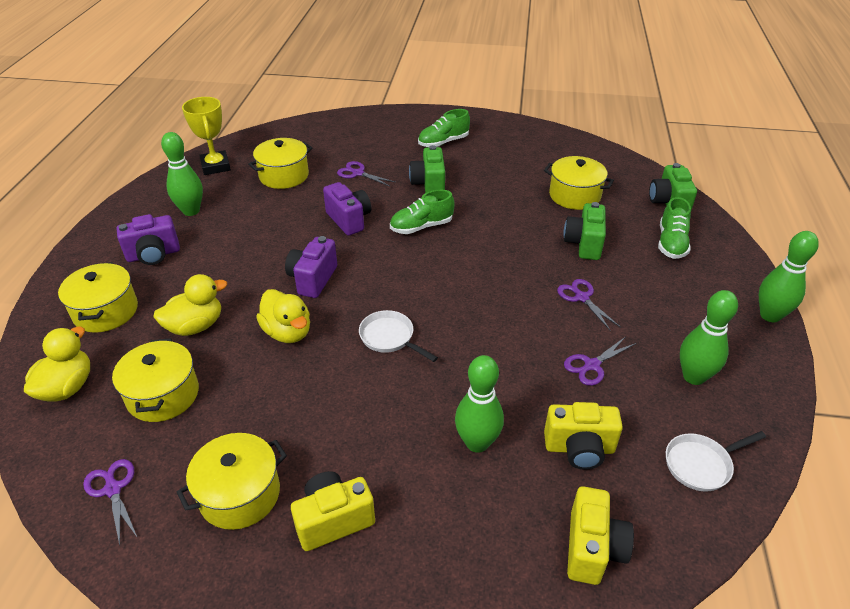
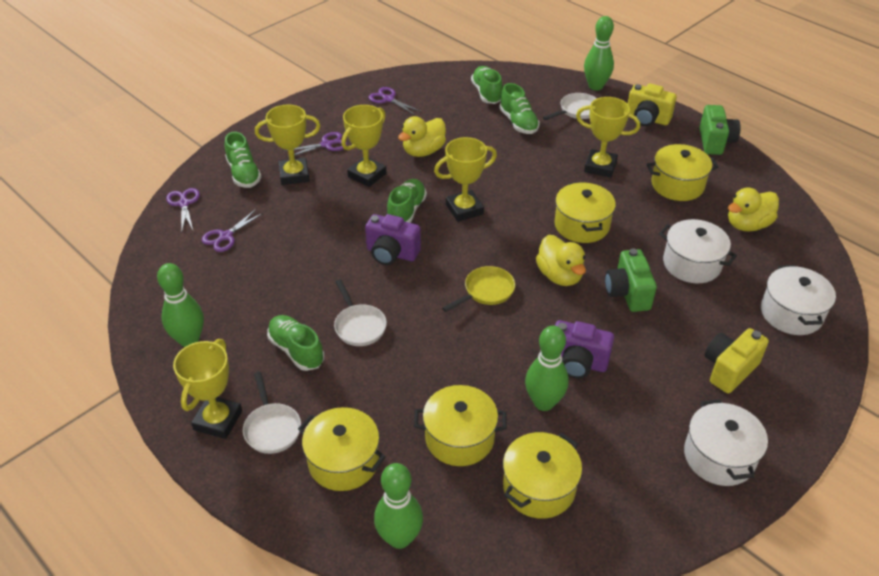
green camera: 3 -> 2
green shoe: 3 -> 5
purple camera: 3 -> 2
white pan: 2 -> 3
white pot: 0 -> 3
yellow camera: 3 -> 2
yellow pan: 0 -> 1
yellow trophy: 1 -> 5

